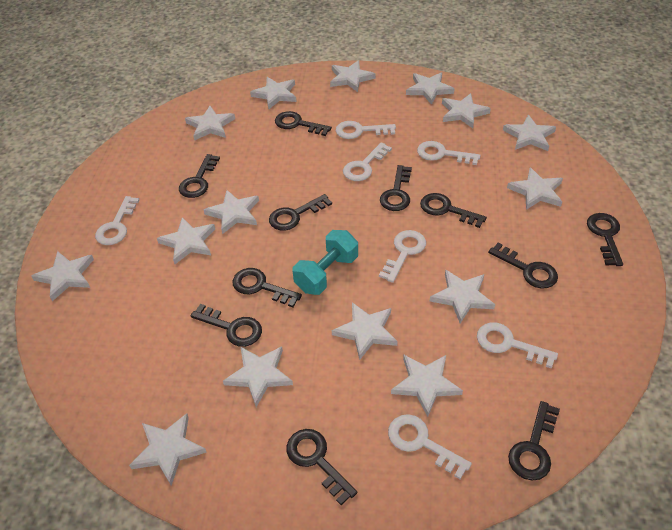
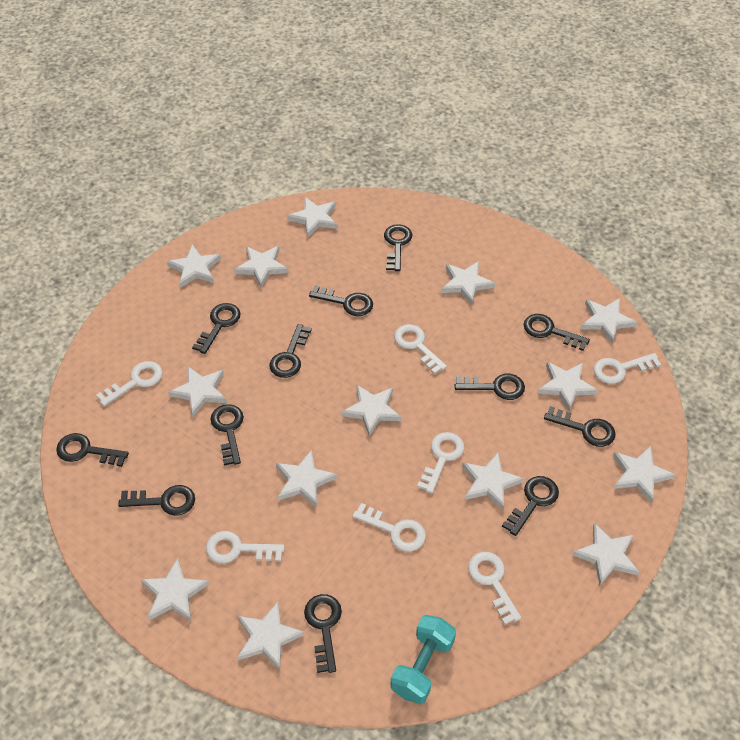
black key: 11 -> 12
white star: 15 -> 14

